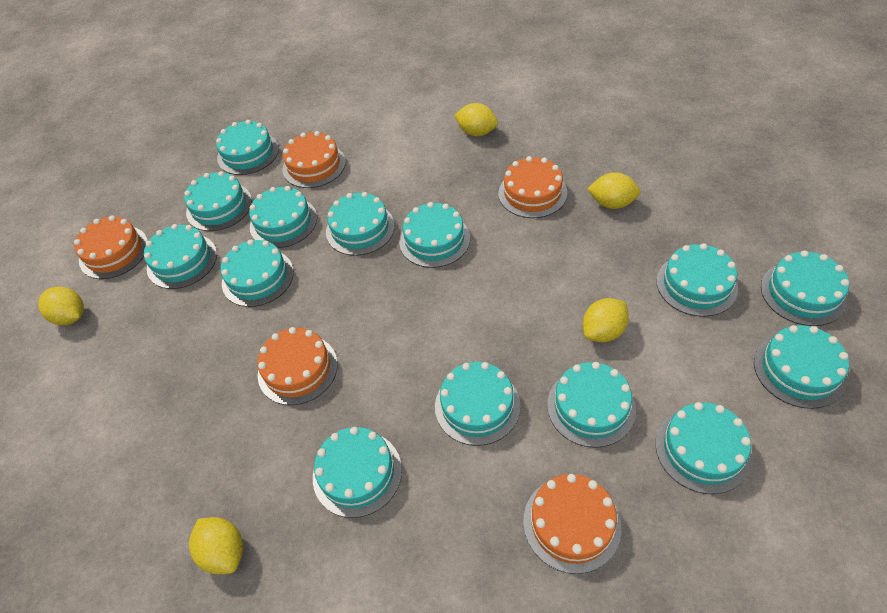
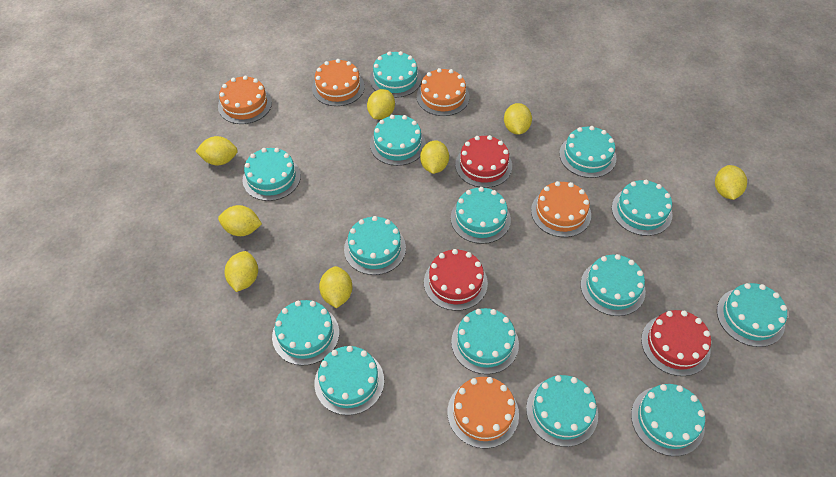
red cake: 0 -> 3
yellow lemon: 5 -> 8

